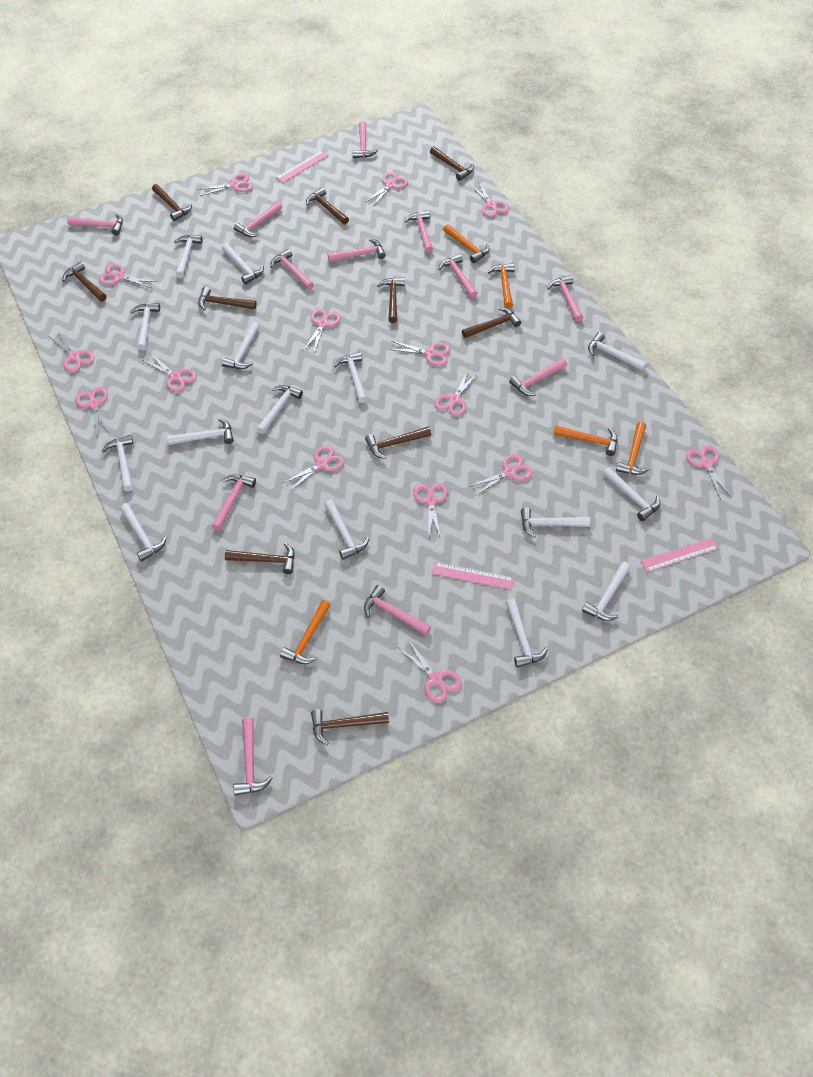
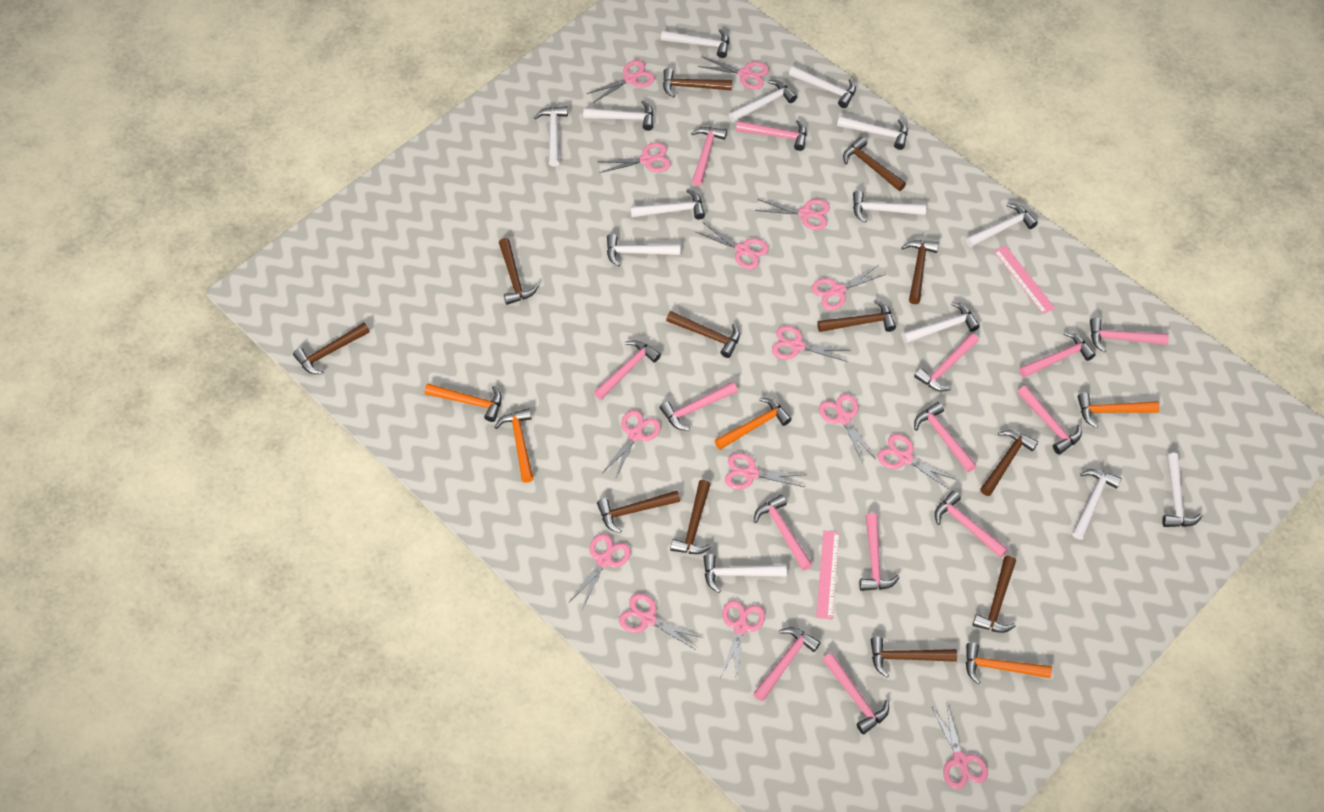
brown hammer: 10 -> 12
pink hammer: 12 -> 14
pink ruler: 3 -> 2
white hammer: 15 -> 14

